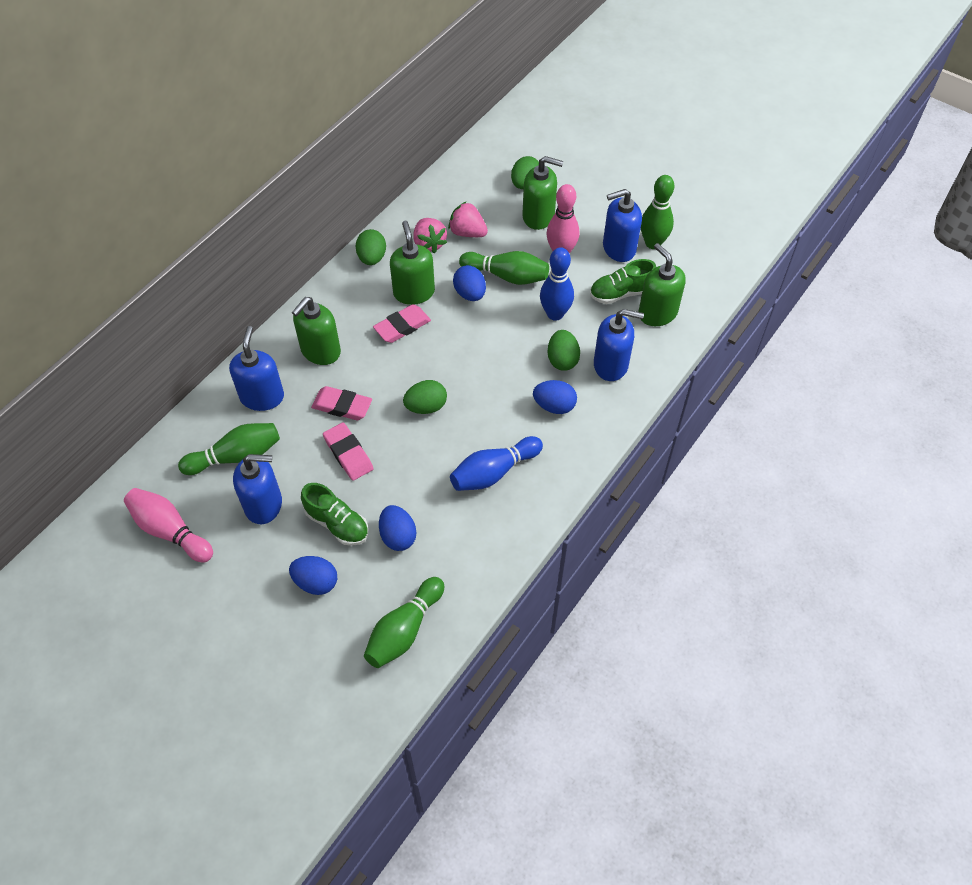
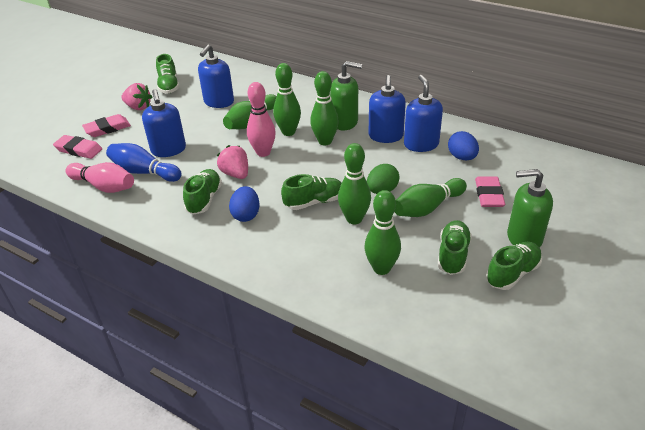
blue bowling pin: 2 -> 1
blue egg: 4 -> 2
green bowling pin: 4 -> 6
green egg: 4 -> 1
green shoe: 2 -> 5
green soap dispenser: 4 -> 2

